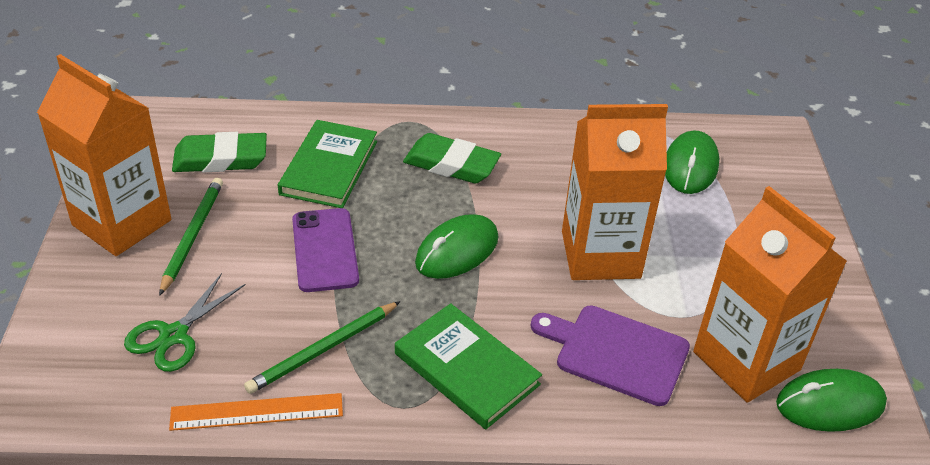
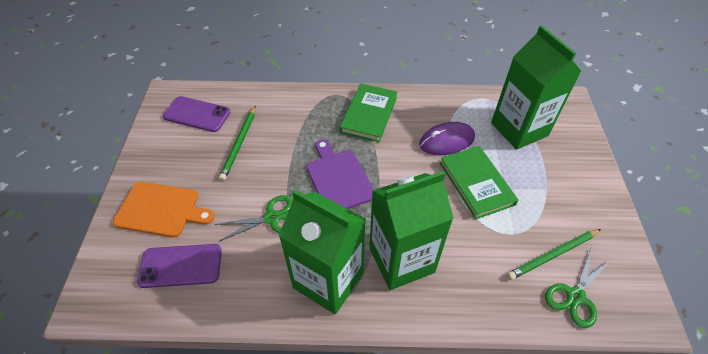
green carton: 0 -> 3
green eraser: 2 -> 0
green mouse: 3 -> 0
green scissors: 1 -> 2
orange carton: 3 -> 0
orange cutting board: 0 -> 1
orange ruler: 1 -> 0
purple mouse: 0 -> 1
purple phone: 1 -> 2

